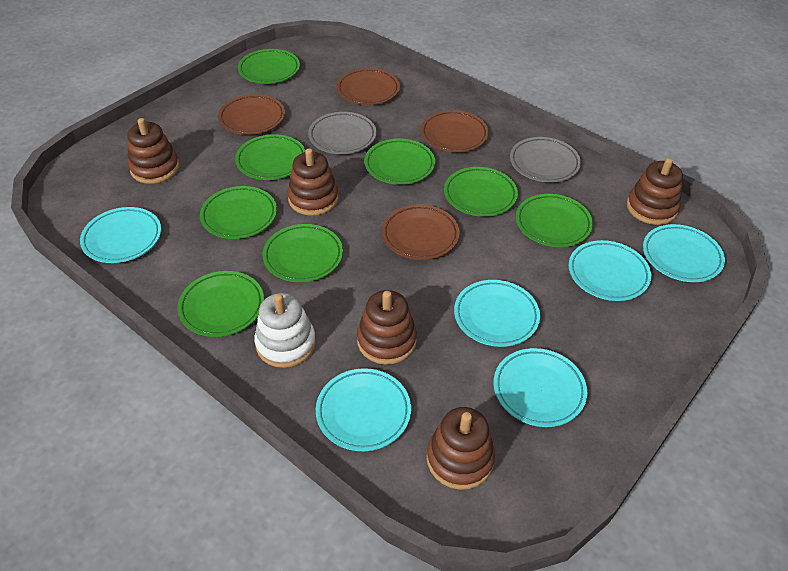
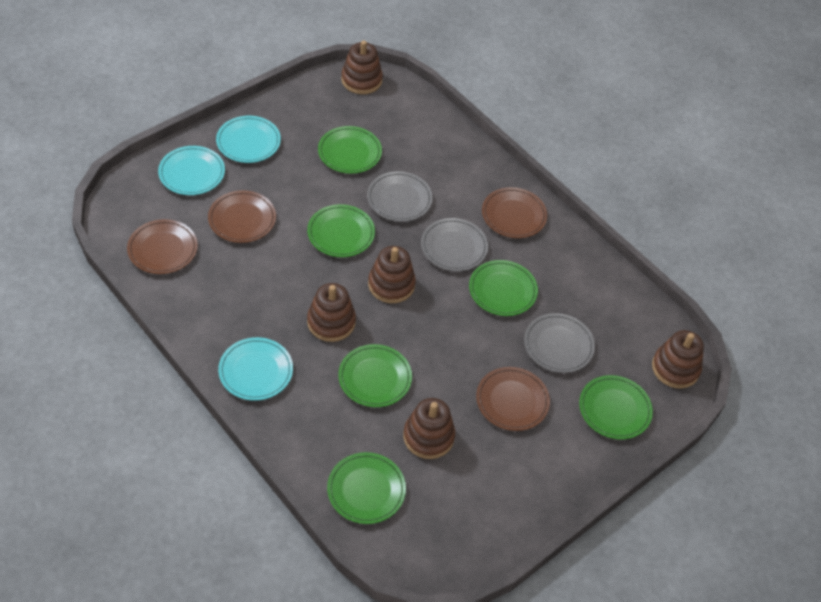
green plate: 8 -> 6
grey plate: 2 -> 3
turquoise plate: 6 -> 3
white stacking toy: 1 -> 0

